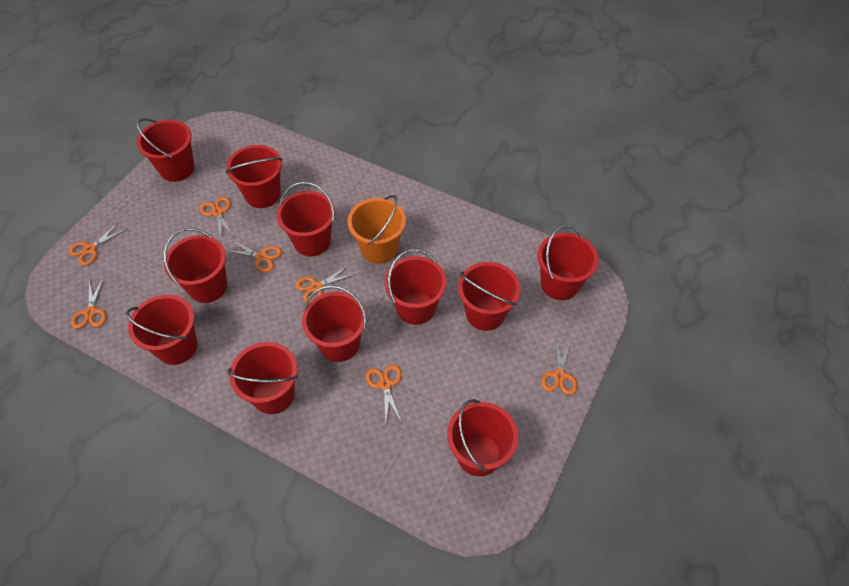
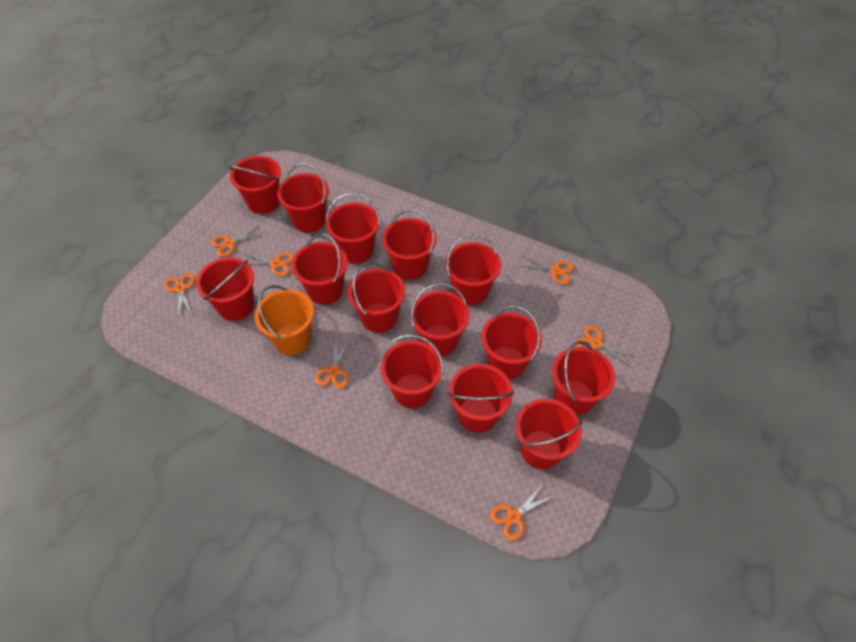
red bucket: 11 -> 14

